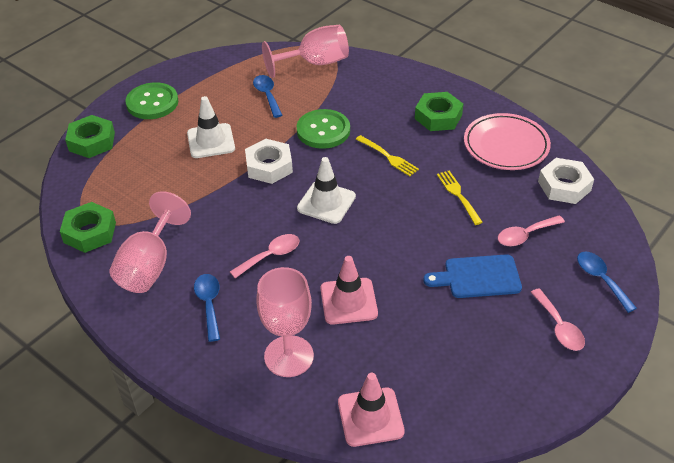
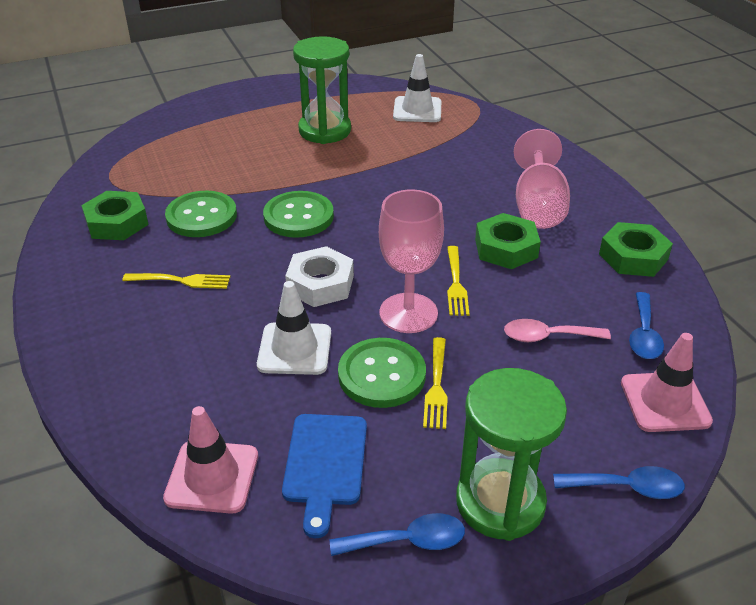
green button: 2 -> 3
green hourglass: 0 -> 2
pink goblet: 3 -> 2
pink plate: 1 -> 0
pink spoon: 3 -> 1
white nut: 2 -> 1
yellow fork: 2 -> 3

